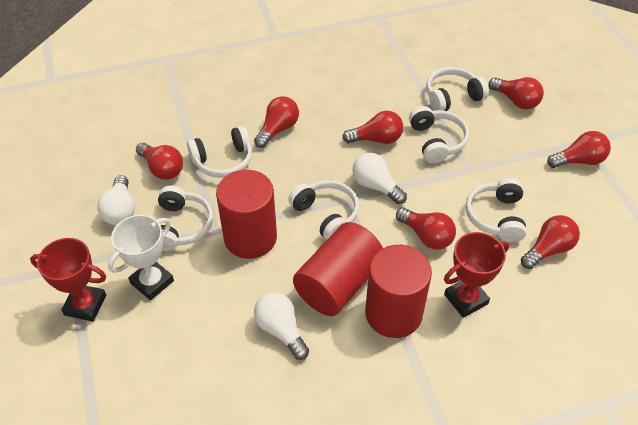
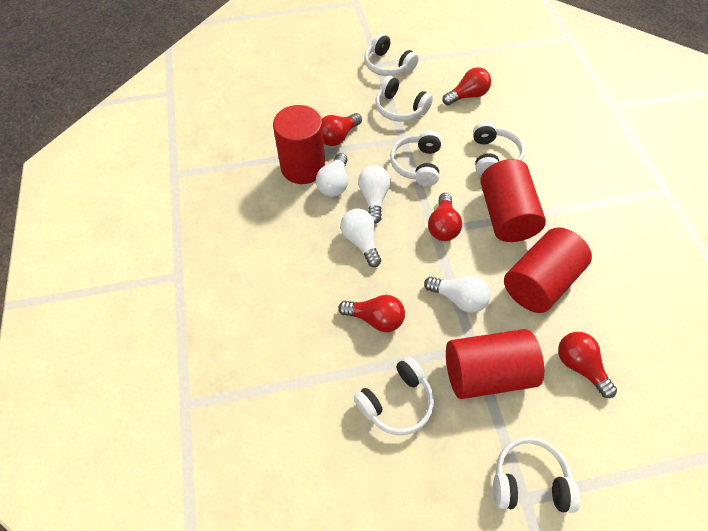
red cylinder: 3 -> 4
red light bulb: 7 -> 5
red trophy: 2 -> 0
white light bulb: 3 -> 4
white trophy: 1 -> 0

